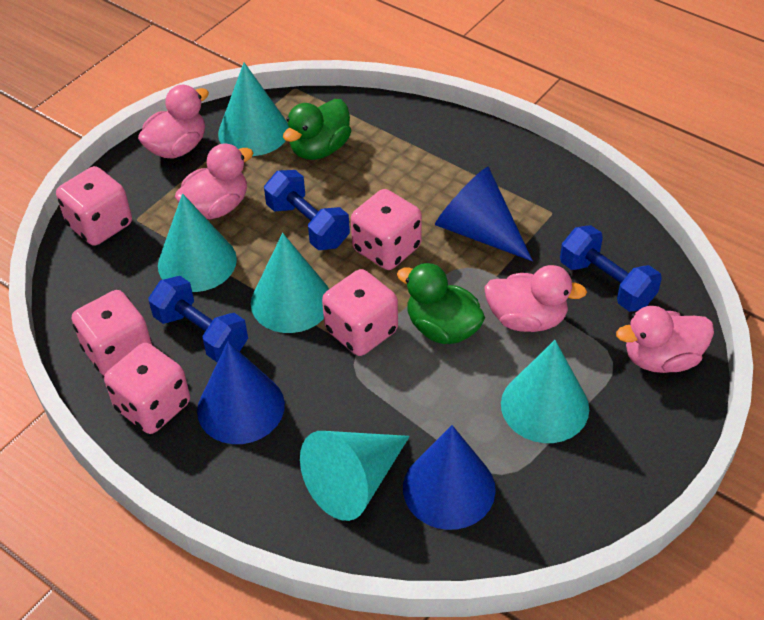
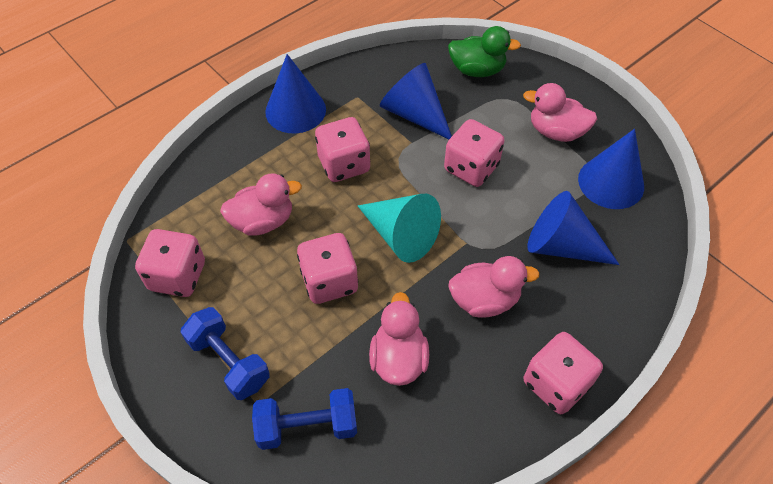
blue cone: 3 -> 4
blue dumbbell: 3 -> 2
green duck: 2 -> 1
turquoise cone: 5 -> 1

